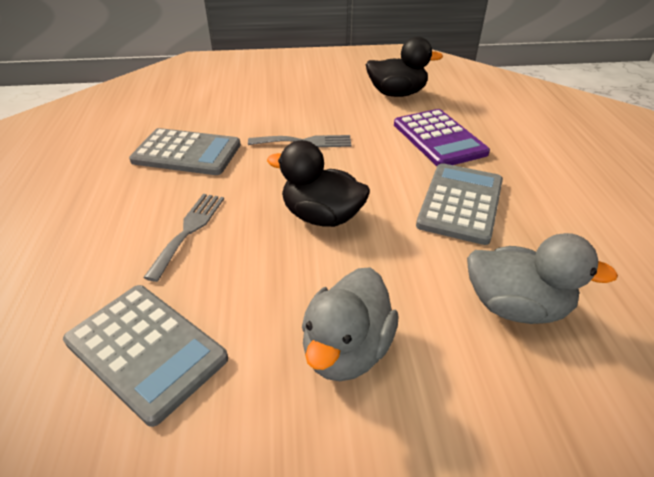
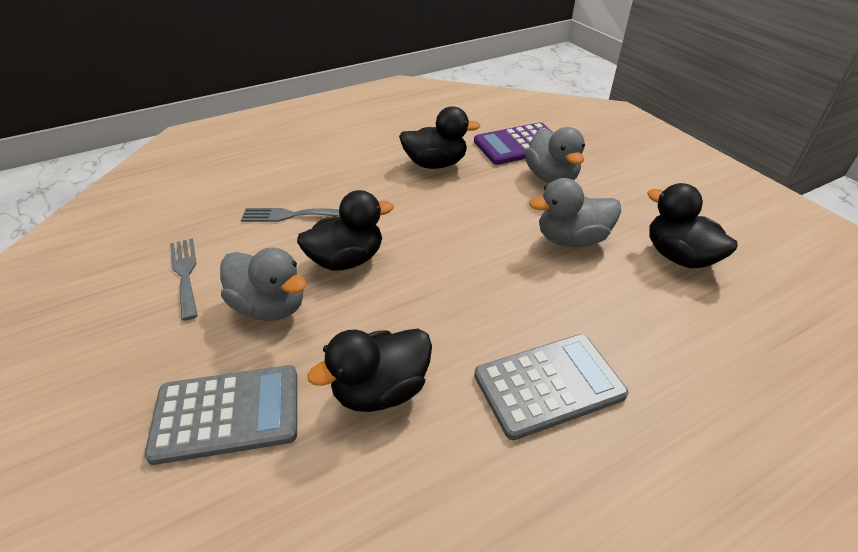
black duck: 2 -> 4
grey calculator: 3 -> 2
grey duck: 2 -> 3

